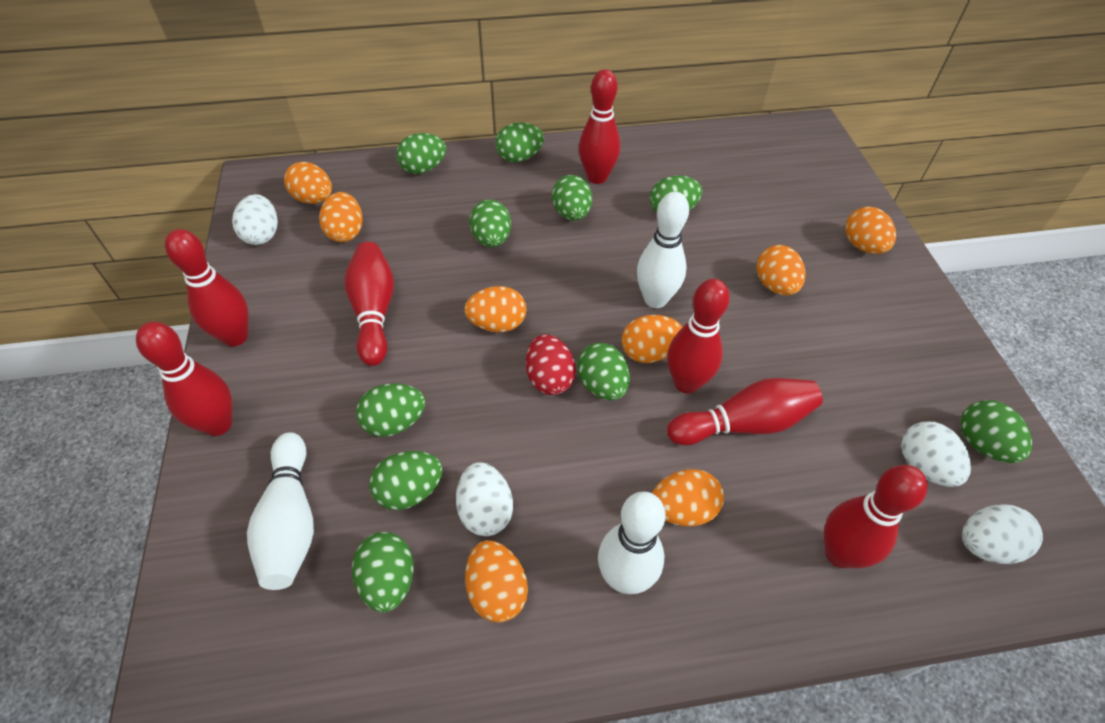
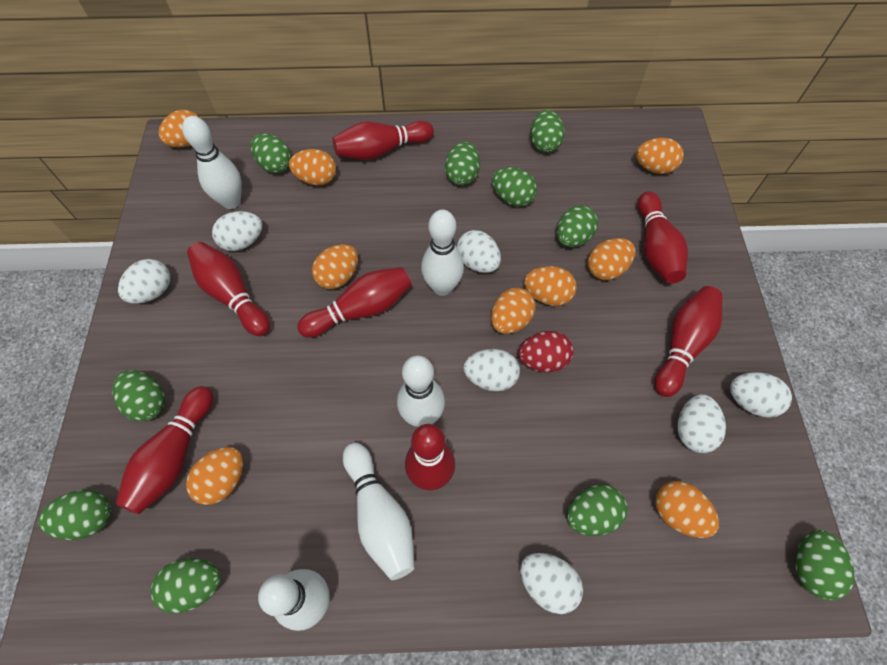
orange egg: 8 -> 9
white bowling pin: 3 -> 5
white egg: 4 -> 7

